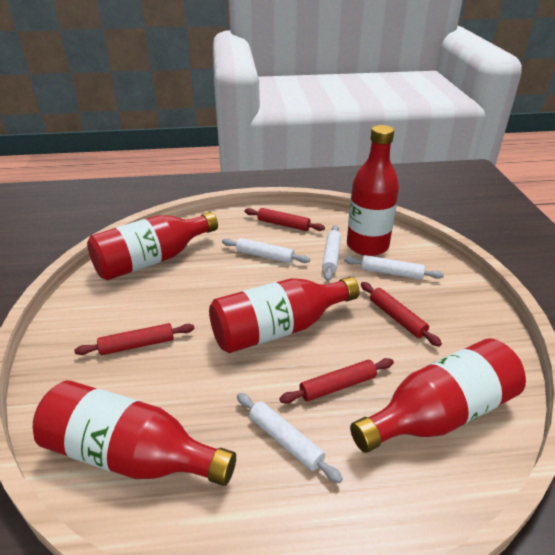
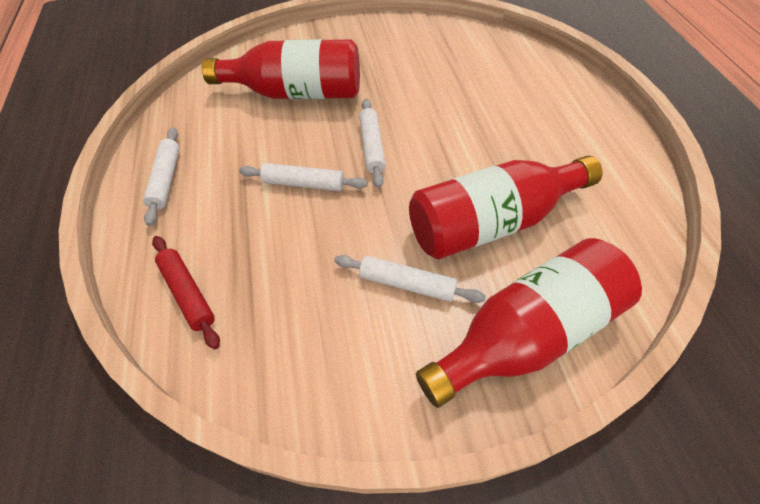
red bottle: 5 -> 3
red rolling pin: 4 -> 1

